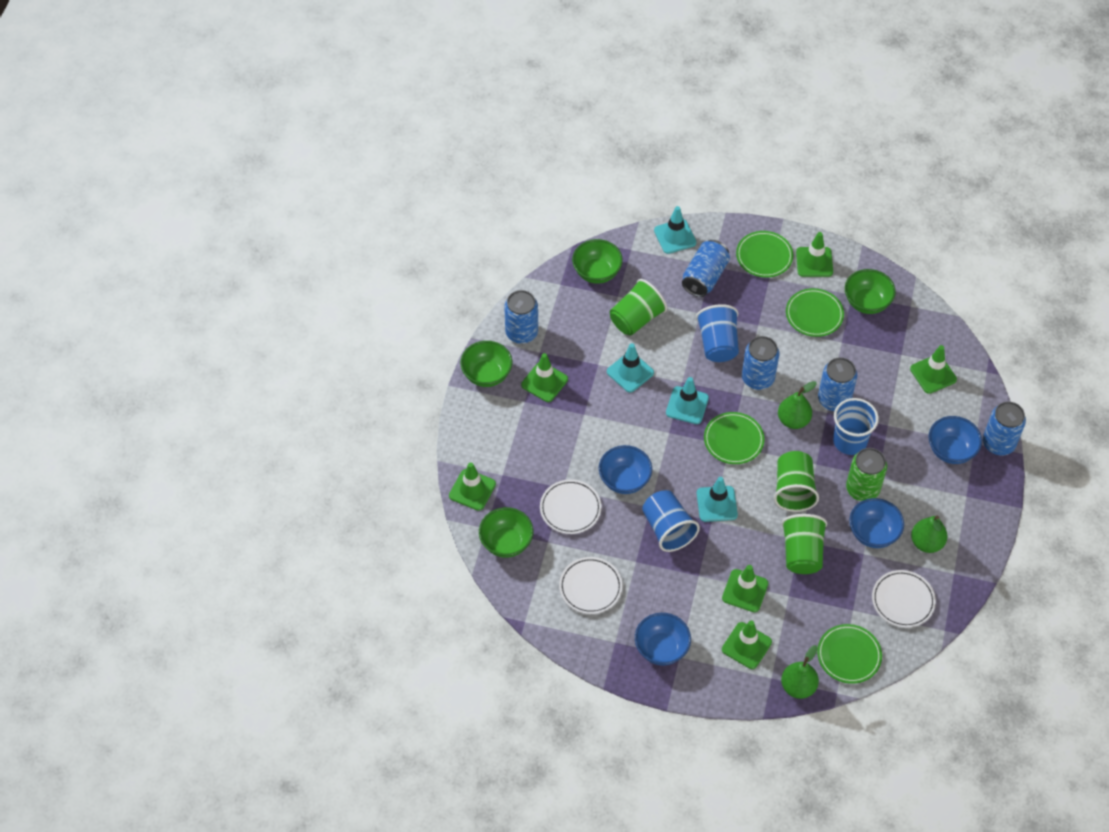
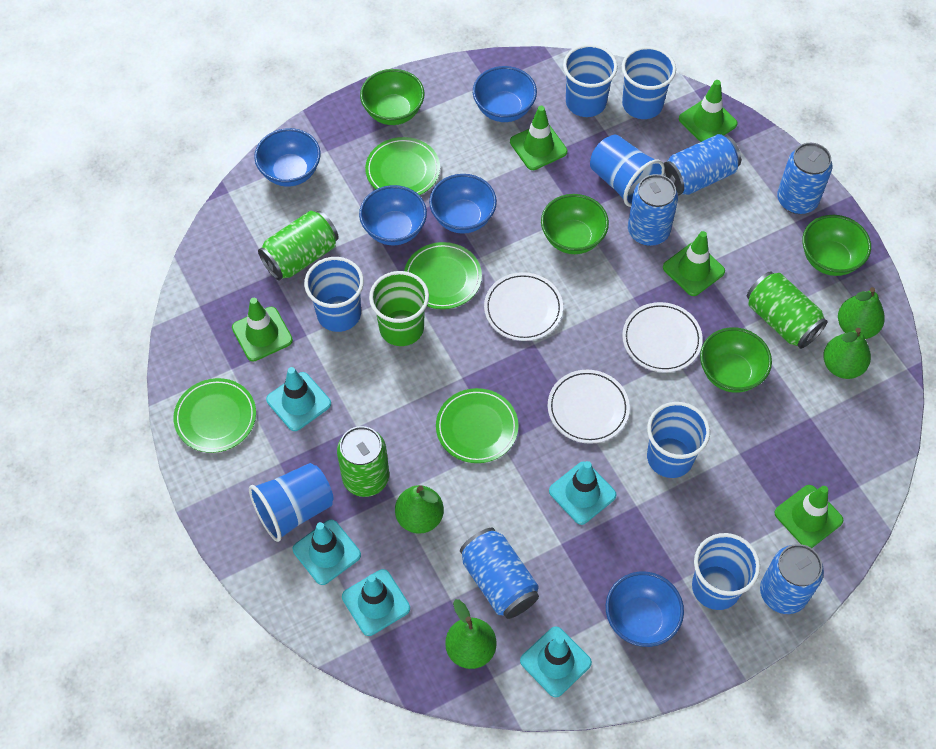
blue bowl: 4 -> 5
blue cup: 3 -> 7
green can: 1 -> 3
green cup: 3 -> 1
green pear: 3 -> 4
green traffic cone: 6 -> 5
turquoise traffic cone: 4 -> 5

